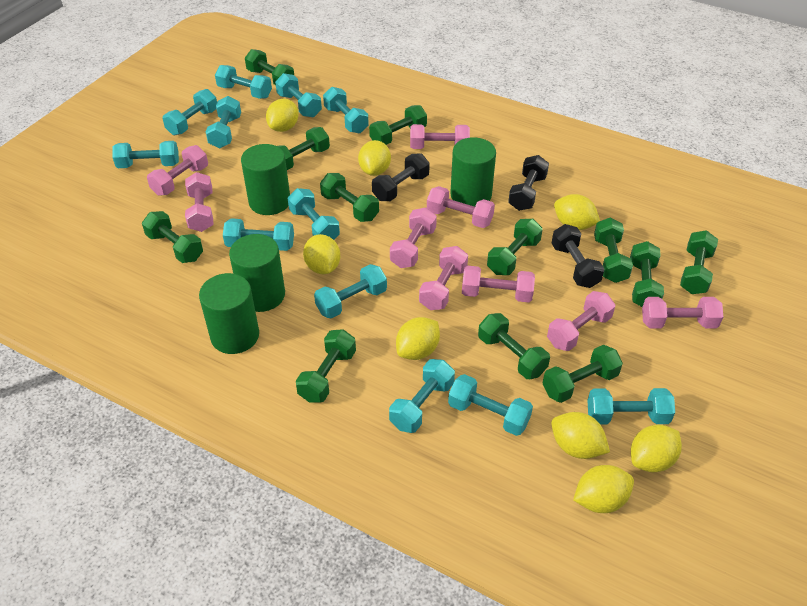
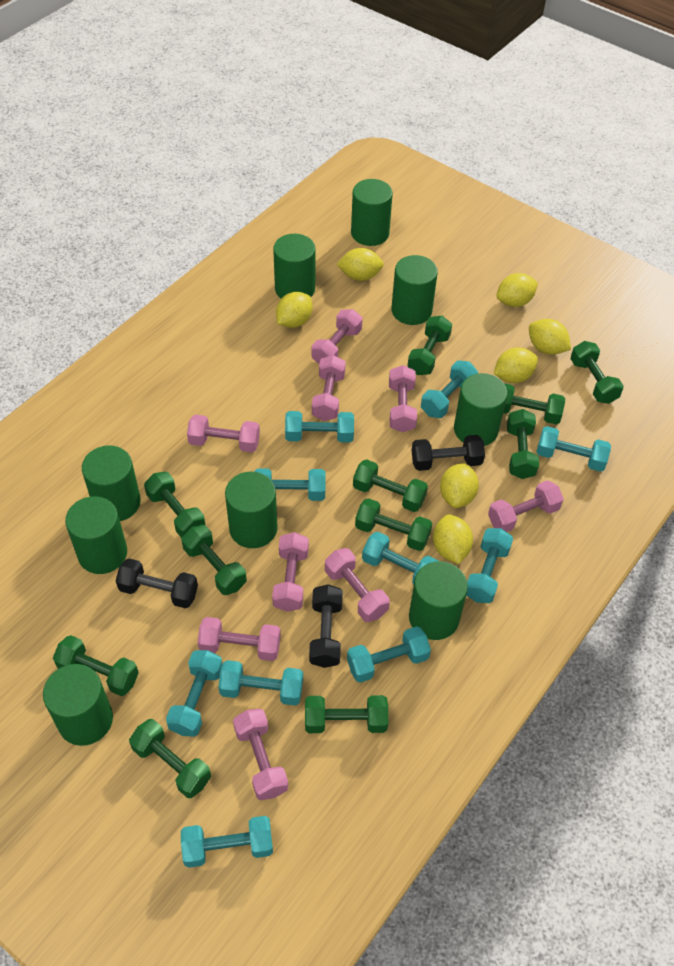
green cylinder: 4 -> 9
green dumbbell: 12 -> 11
turquoise dumbbell: 12 -> 10
yellow lemon: 8 -> 7

